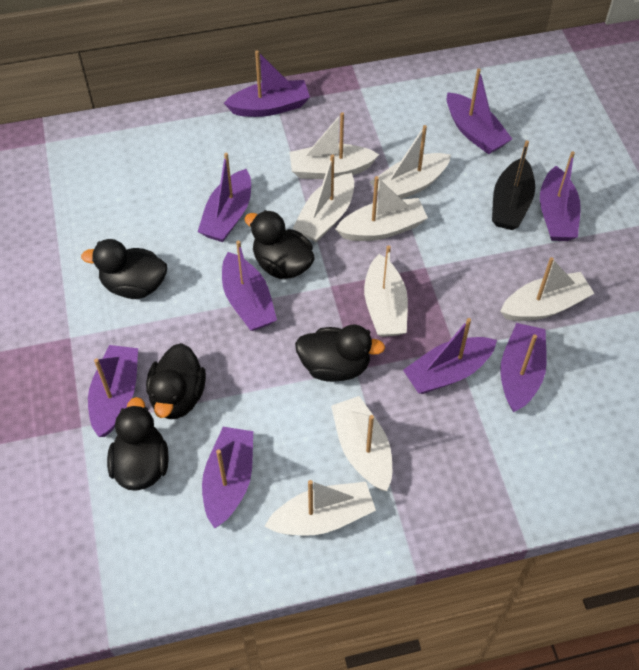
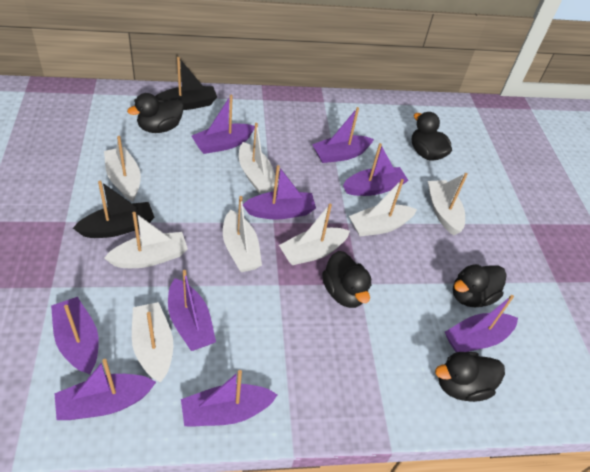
black boat: 1 -> 2

